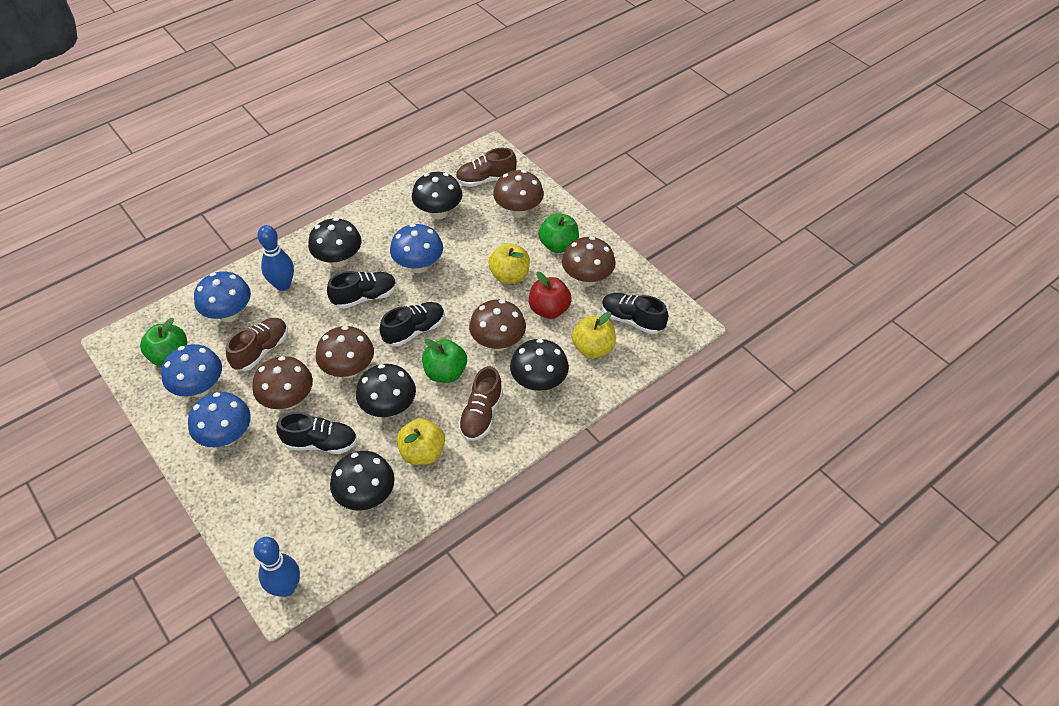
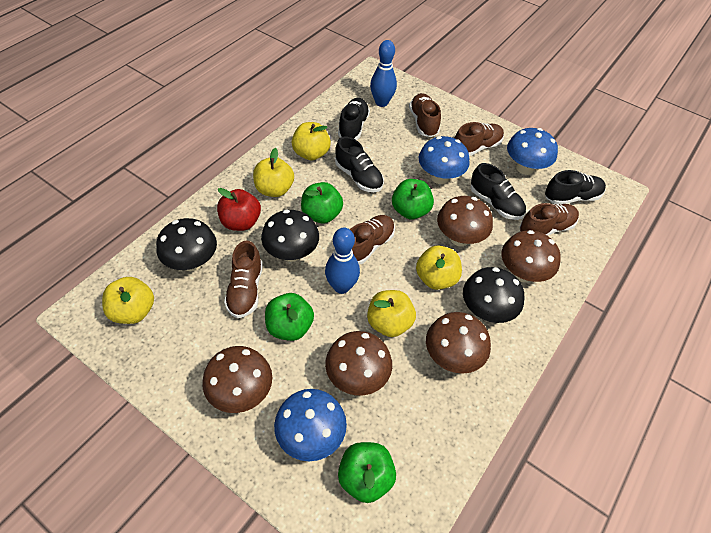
black mushroom: 5 -> 3
blue mushroom: 4 -> 3
brown shoe: 3 -> 5
green apple: 3 -> 4
yellow apple: 3 -> 5

